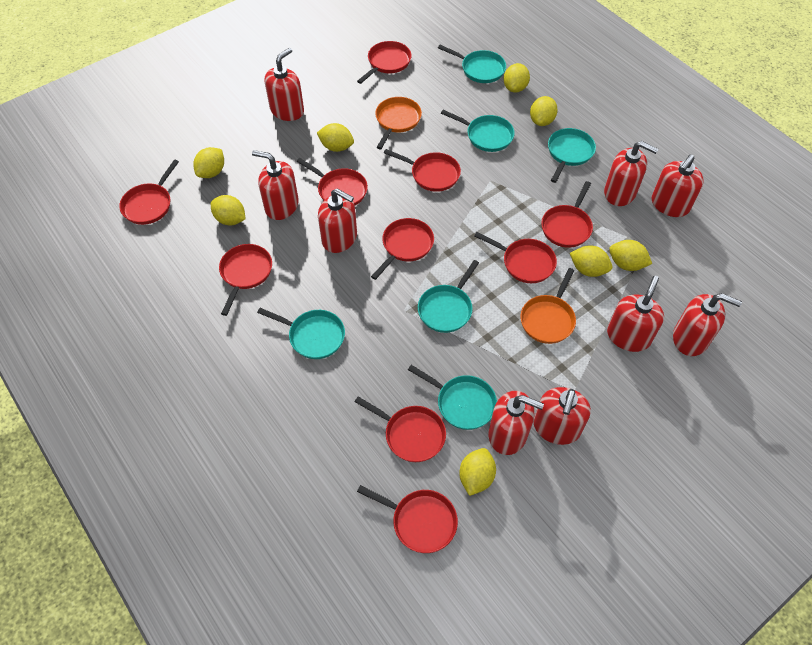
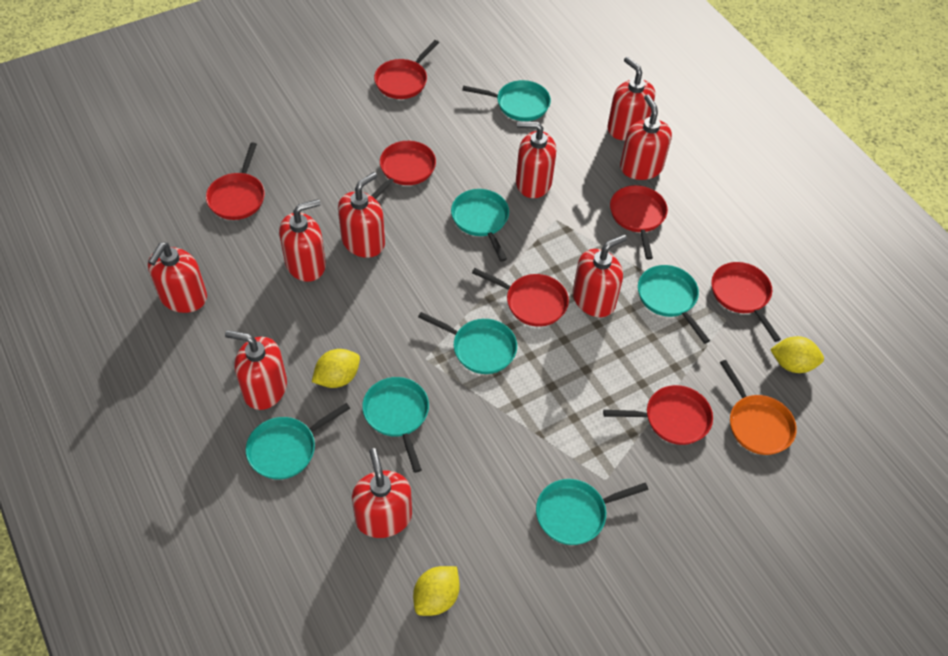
orange pan: 2 -> 1
red pan: 10 -> 7
turquoise pan: 6 -> 7
yellow lemon: 8 -> 3

